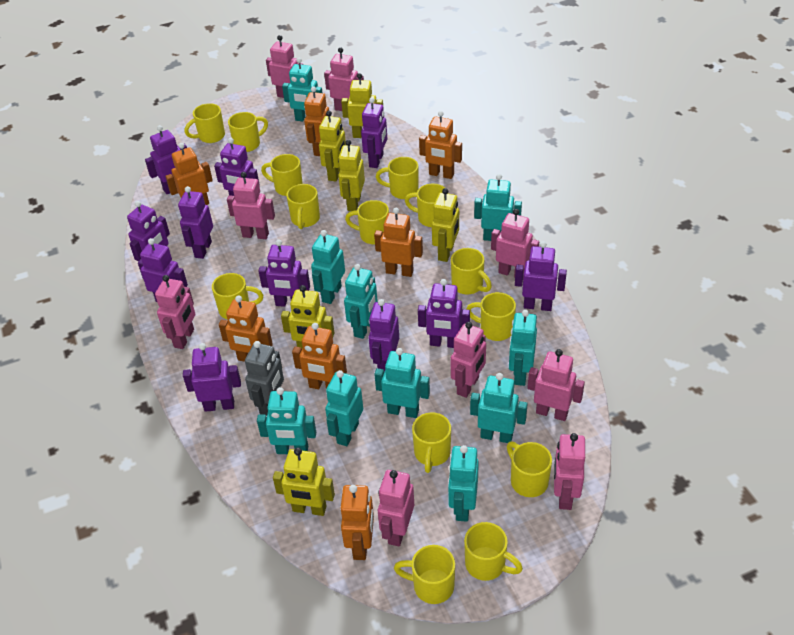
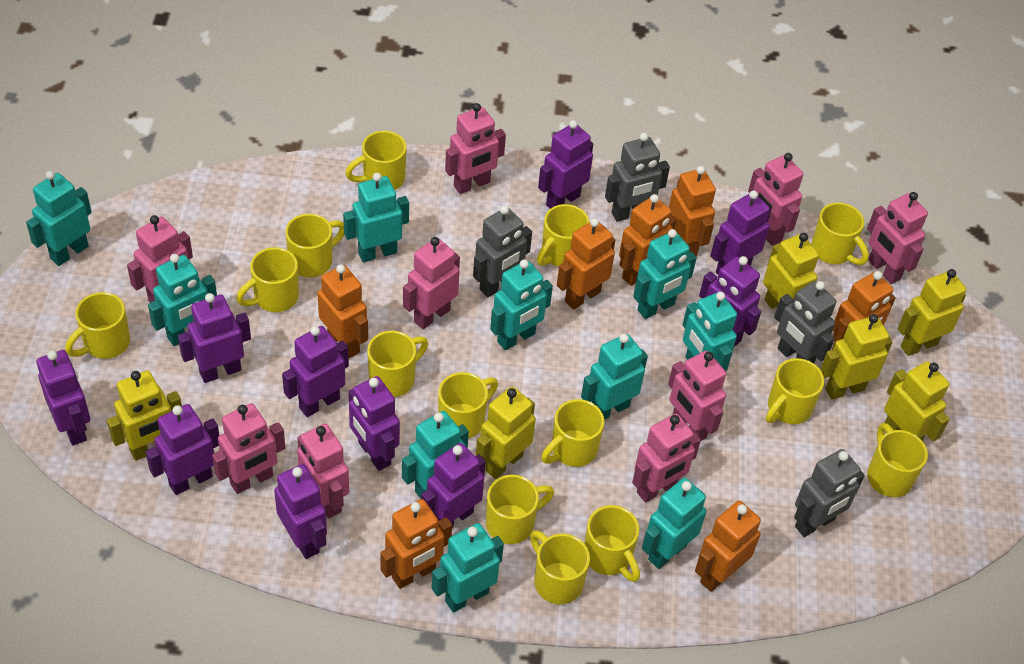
grey robot: 1 -> 4
purple robot: 11 -> 10

